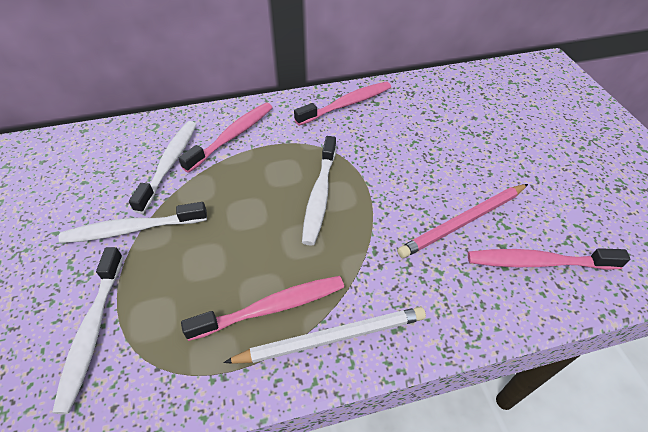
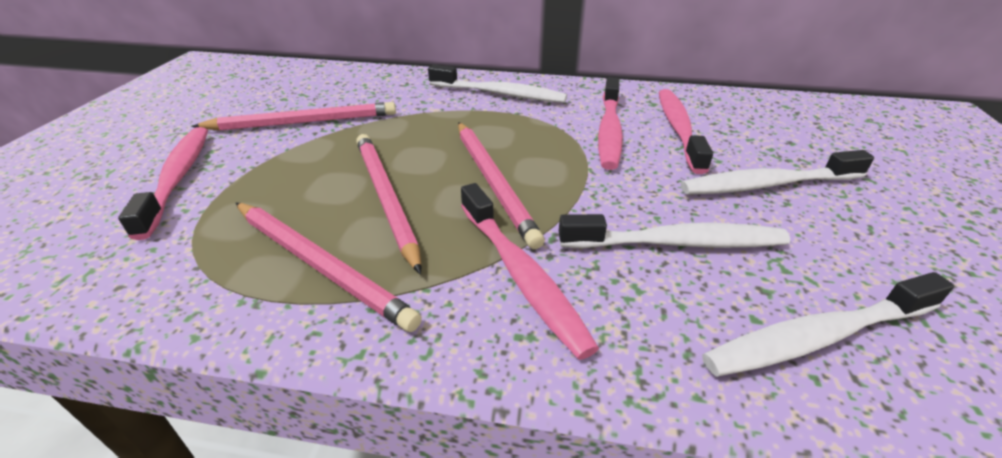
pink pencil: 1 -> 4
white pencil: 1 -> 0

